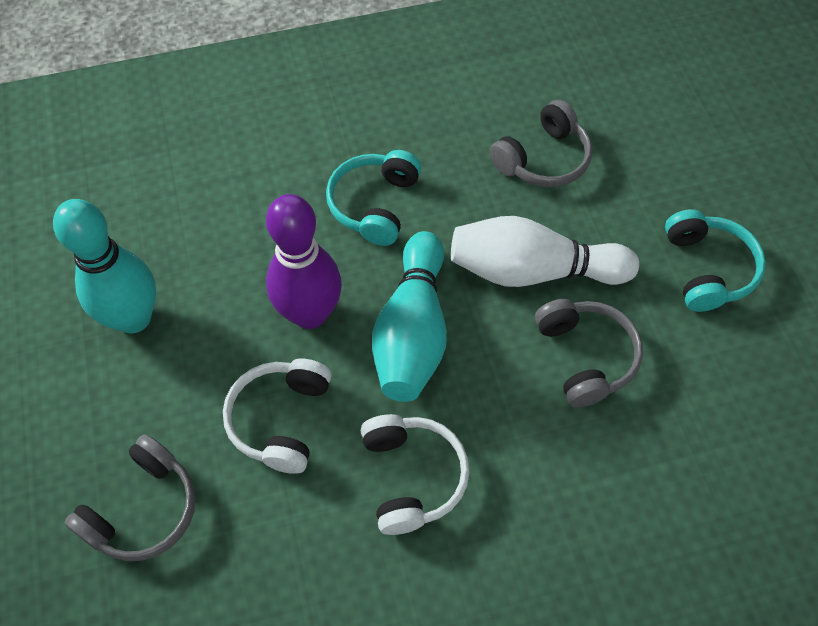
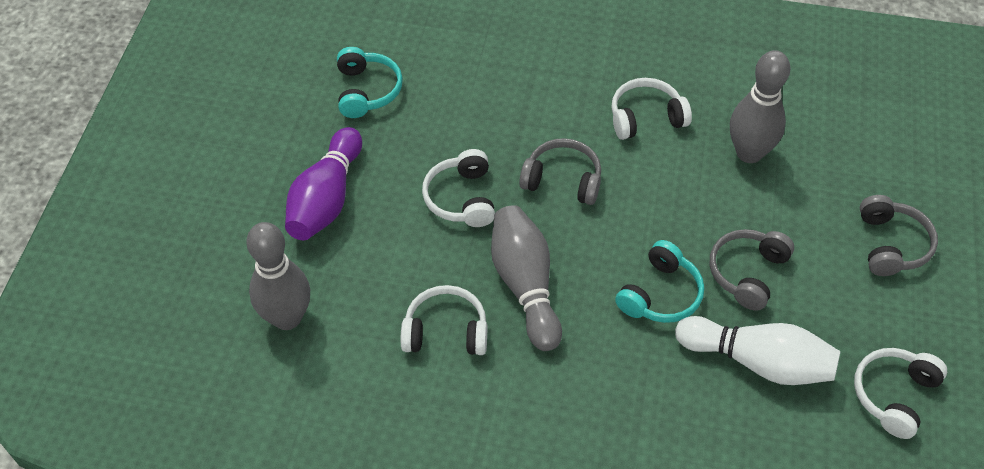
grey bowling pin: 0 -> 3
turquoise bowling pin: 2 -> 0
white headphones: 2 -> 4

